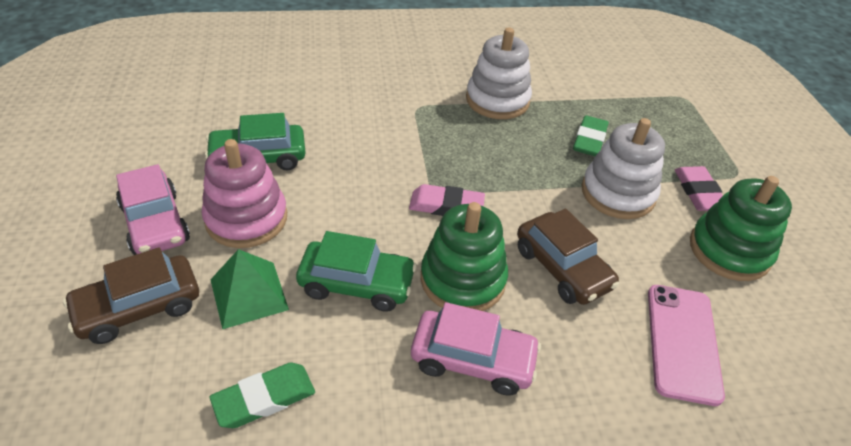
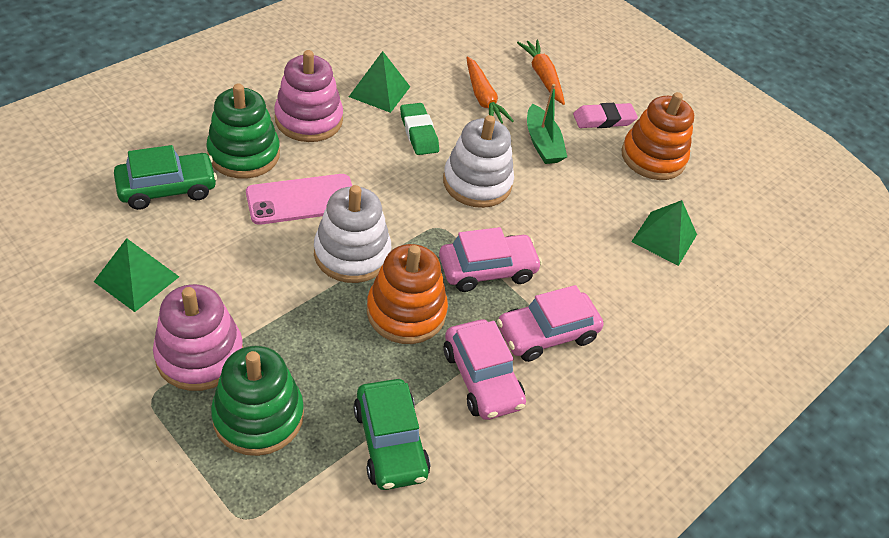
brown car: 2 -> 0
green boat: 0 -> 1
green eraser: 2 -> 1
green pyramid: 1 -> 3
orange carrot: 0 -> 2
orange stacking toy: 0 -> 2
pink car: 2 -> 3
pink eraser: 2 -> 1
pink stacking toy: 1 -> 2

